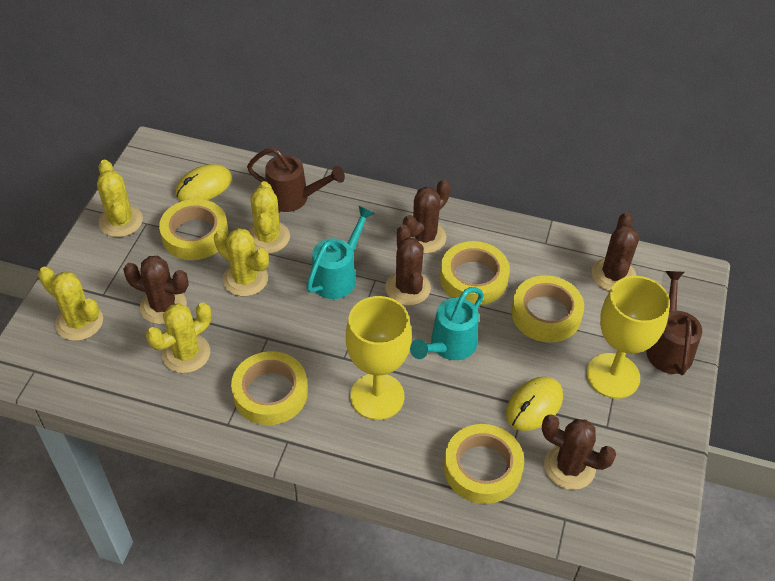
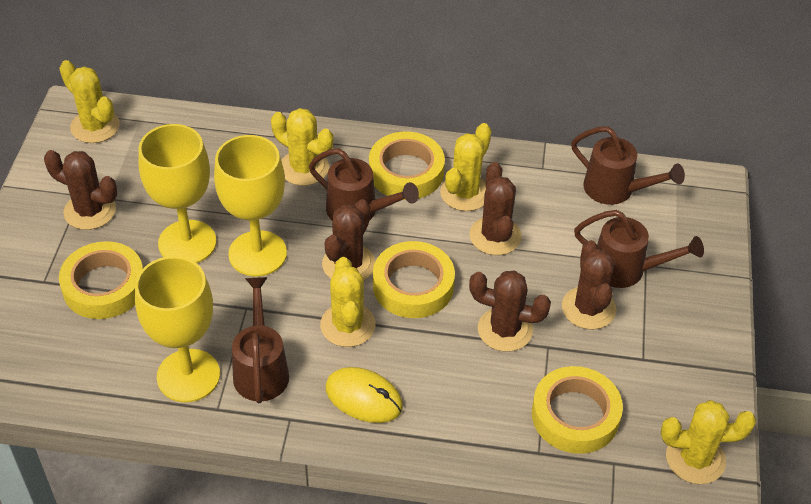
brown watering can: 2 -> 4
turquoise watering can: 2 -> 0
yellow goblet: 2 -> 3
yellow mouse: 2 -> 1
yellow tape: 5 -> 4

